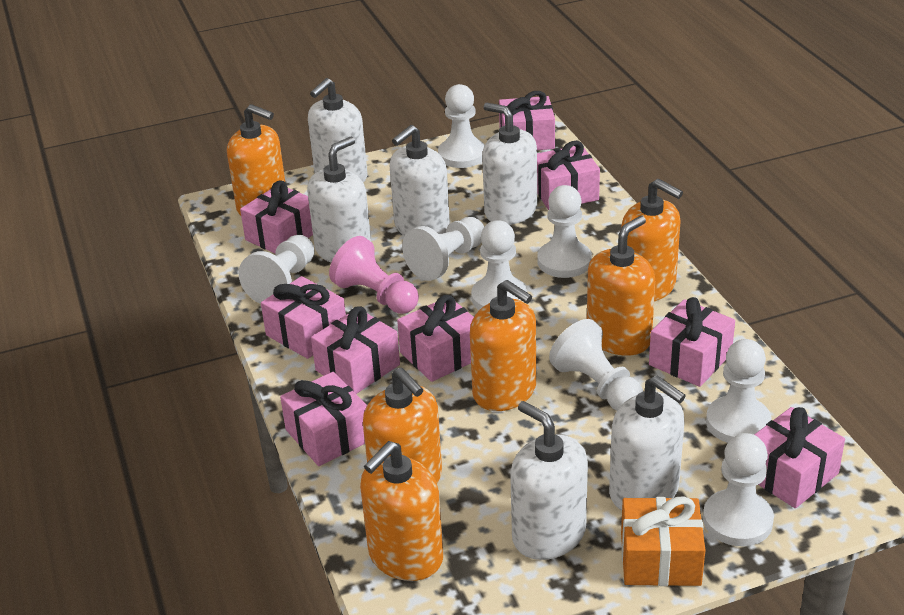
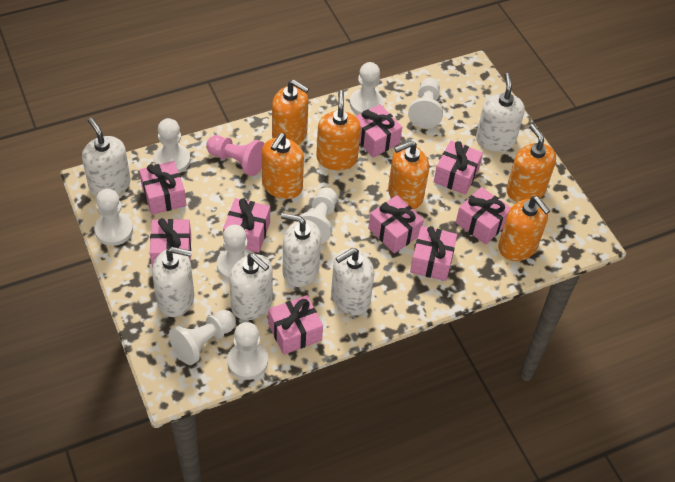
orange gift: 1 -> 0

